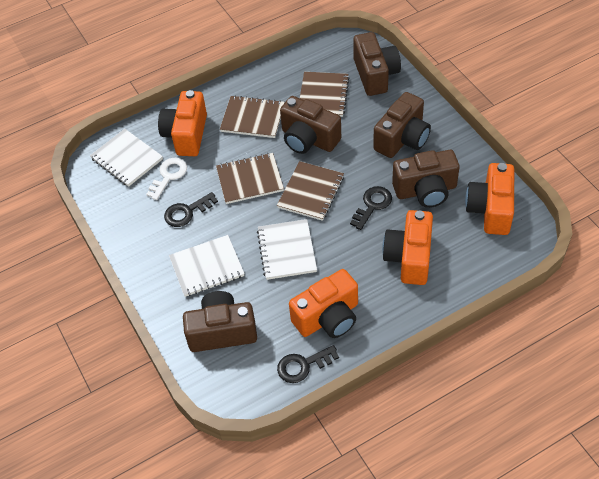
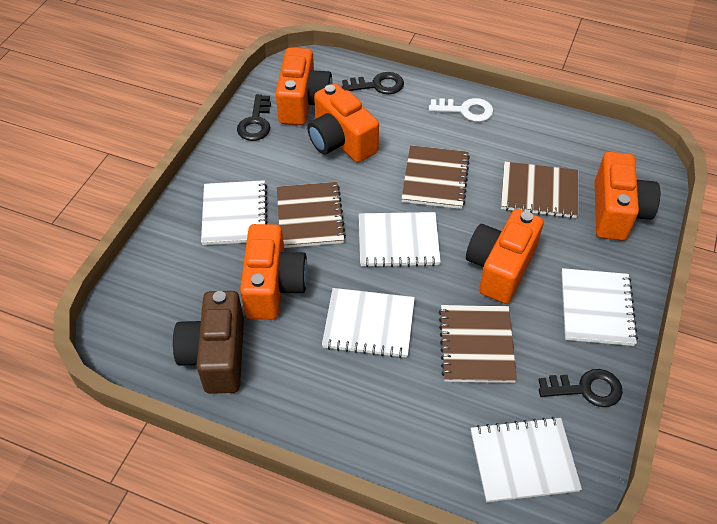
brown camera: 5 -> 1
orange camera: 4 -> 5
white notebook: 3 -> 5

